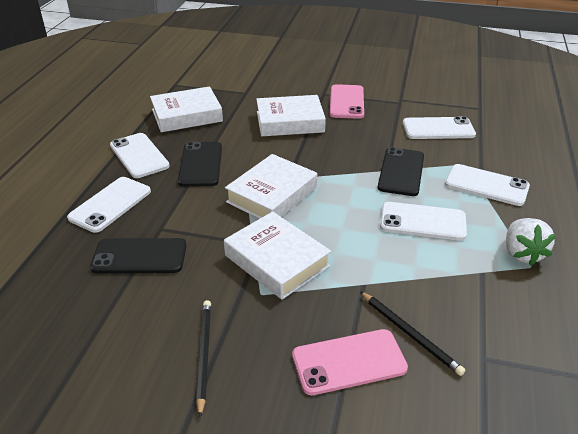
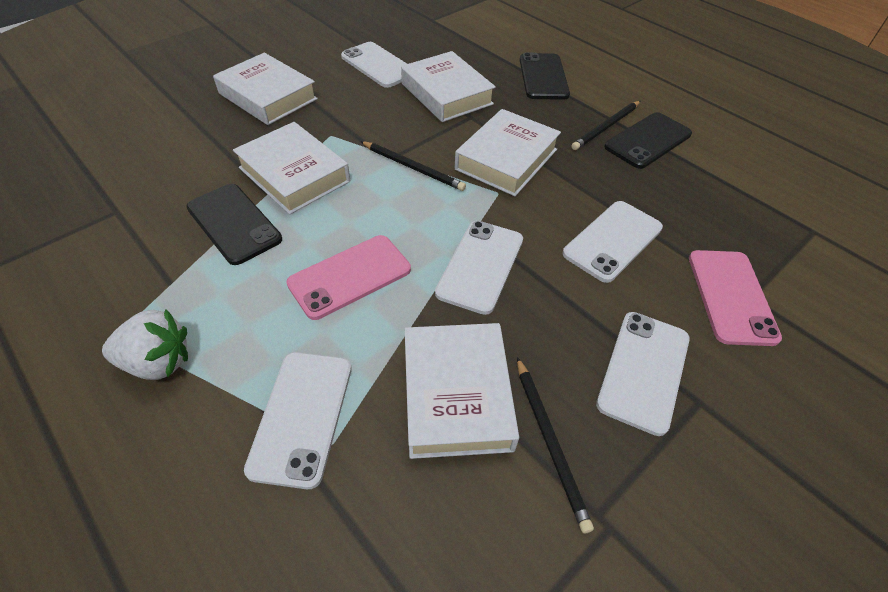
black pencil: 2 -> 3
white book: 4 -> 5

